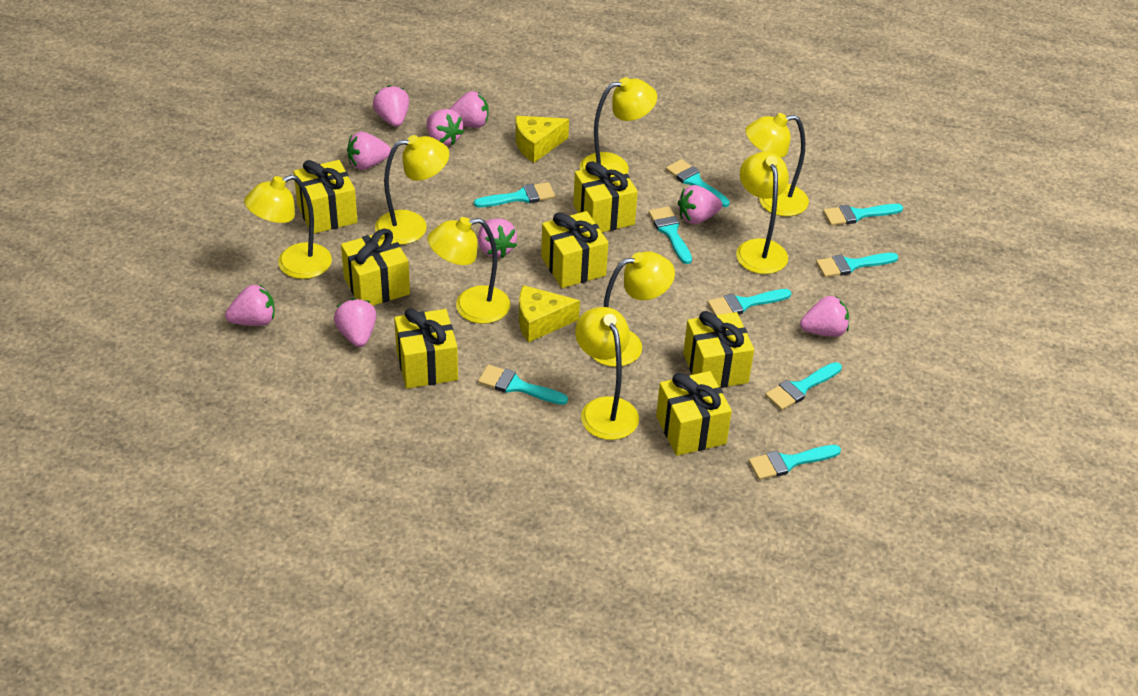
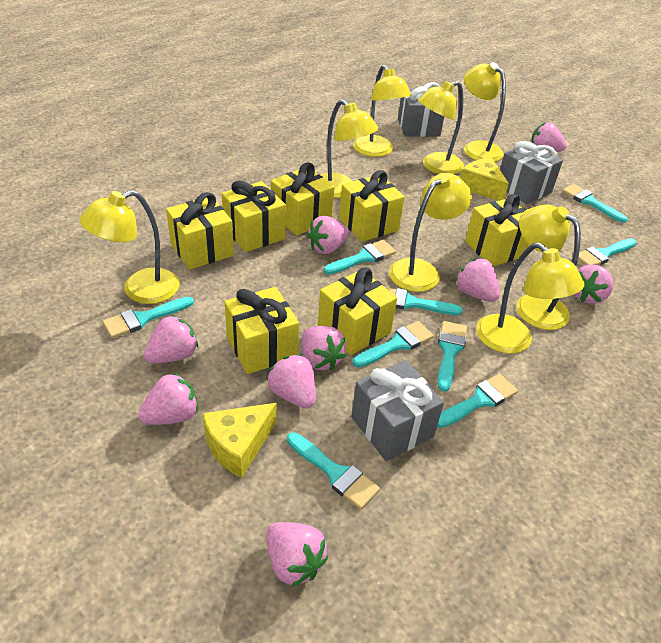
grey gift: 0 -> 3

